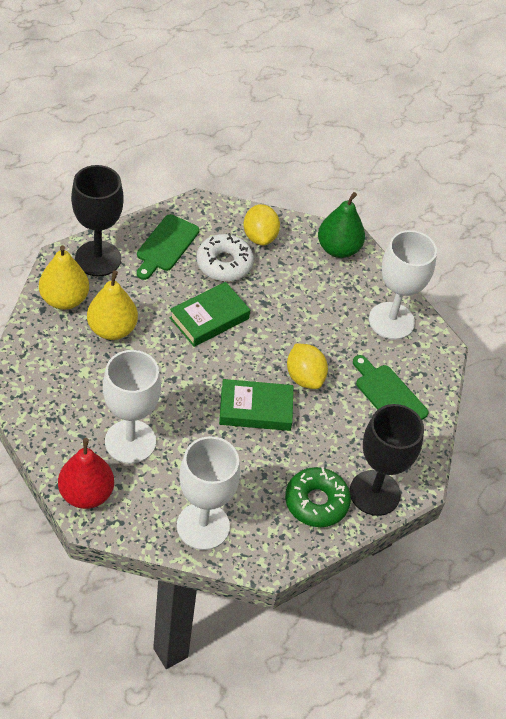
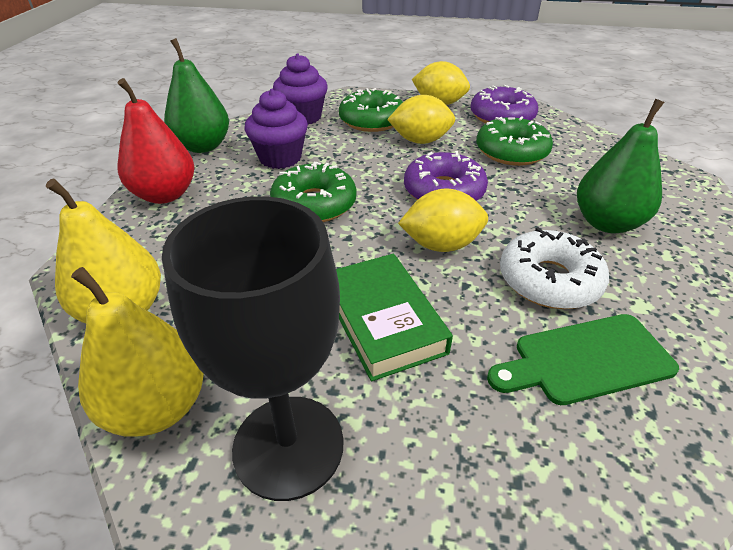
black goblet: 2 -> 1
green book: 2 -> 1
green cutting board: 2 -> 1
green donut: 1 -> 3
green pear: 1 -> 2
purple cupcake: 0 -> 2
purple donut: 0 -> 2
white goblet: 3 -> 0
yellow lemon: 2 -> 3

